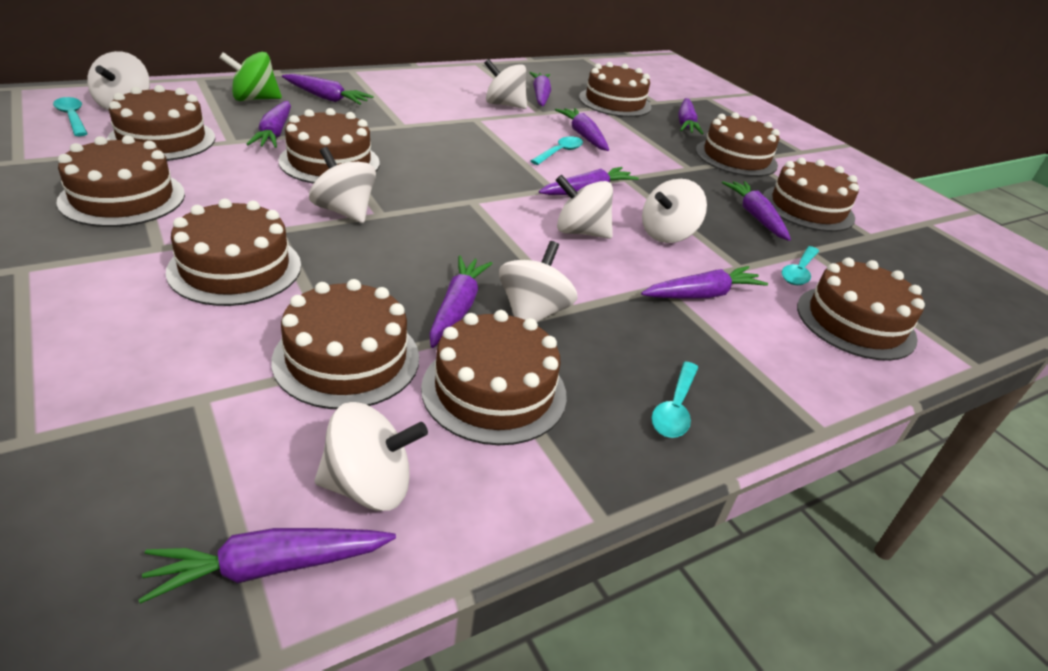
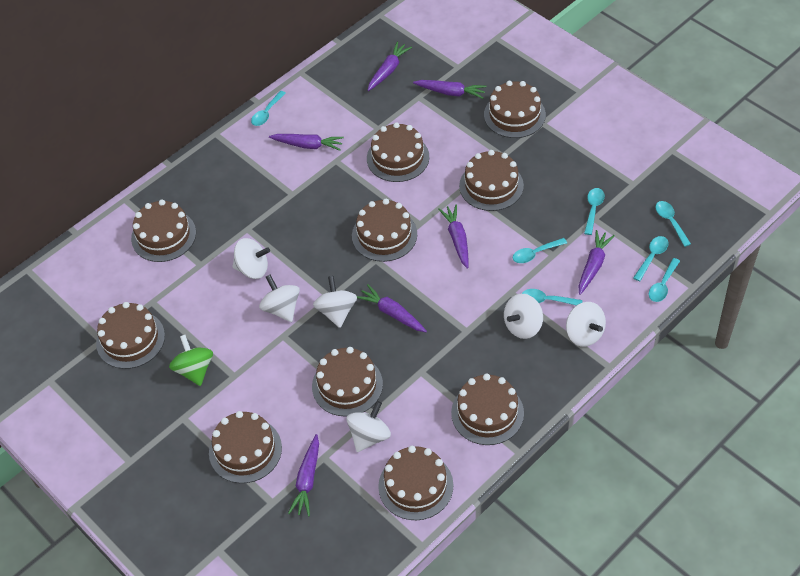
purple carrot: 10 -> 7
turquoise spoon: 4 -> 7
white spinning top: 7 -> 6

